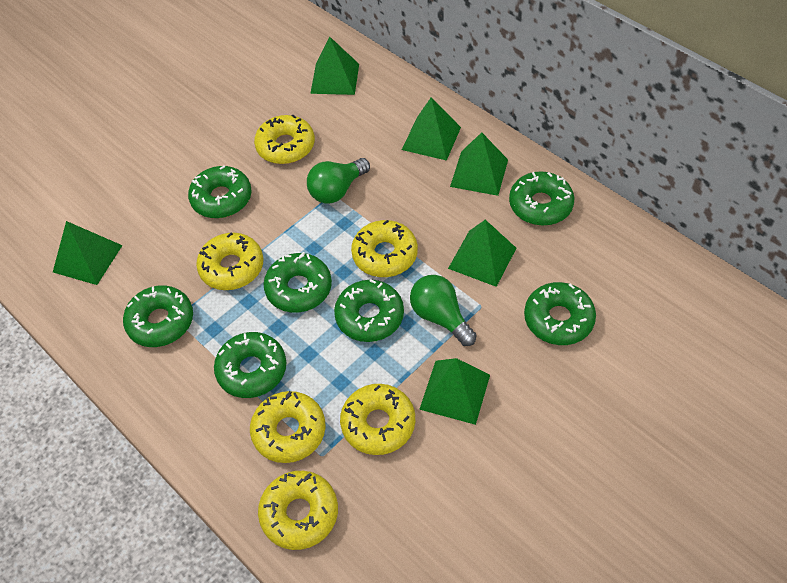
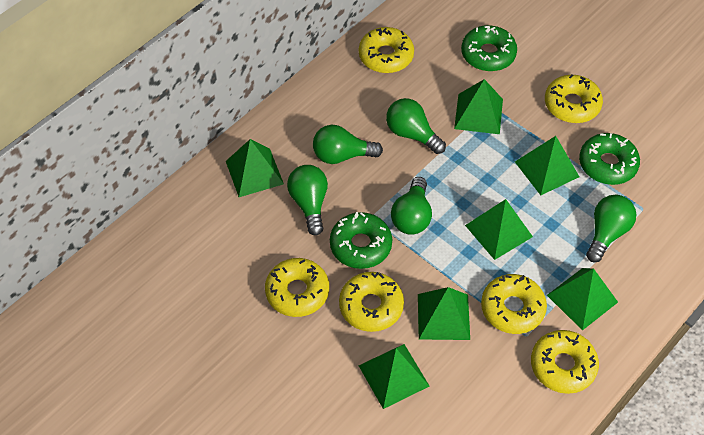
green donut: 7 -> 3
green light bulb: 2 -> 5
green pyramid: 6 -> 7

